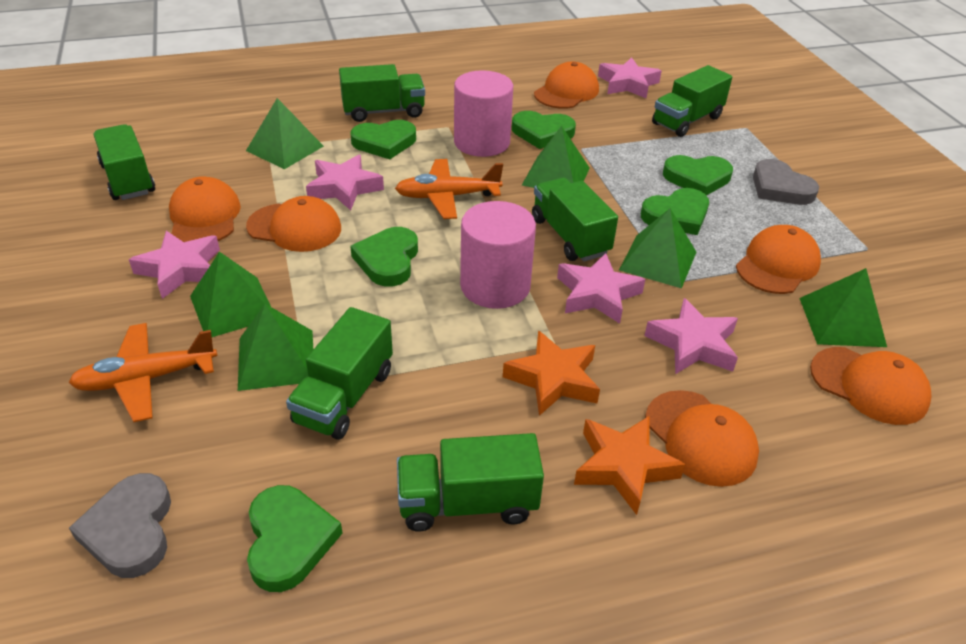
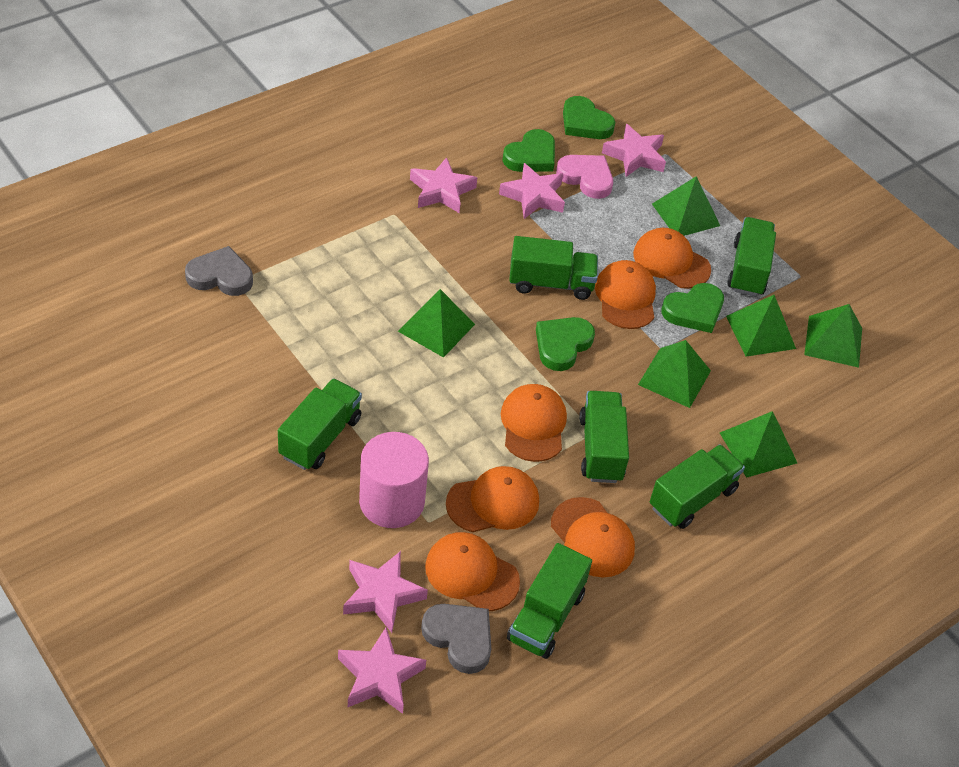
green heart: 6 -> 4
orange plane: 2 -> 0
orange star: 2 -> 0
pink cylinder: 2 -> 1
pink heart: 0 -> 1

